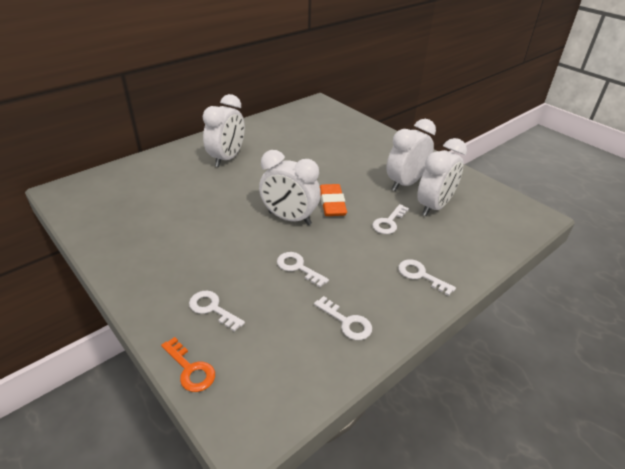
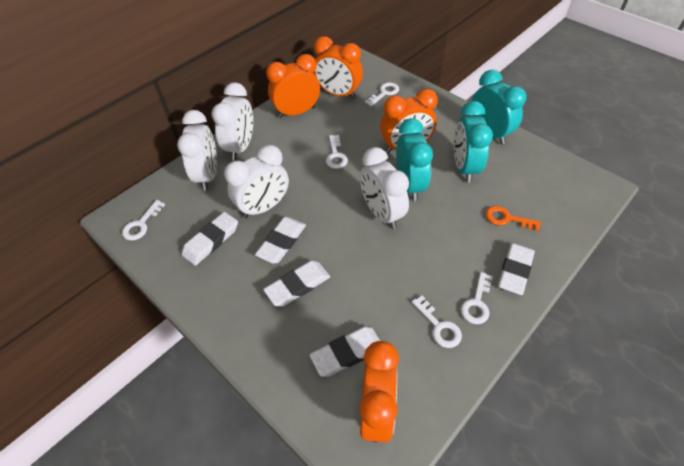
orange clock: 0 -> 4
orange eraser: 1 -> 0
turquoise clock: 0 -> 3
white eraser: 0 -> 5

